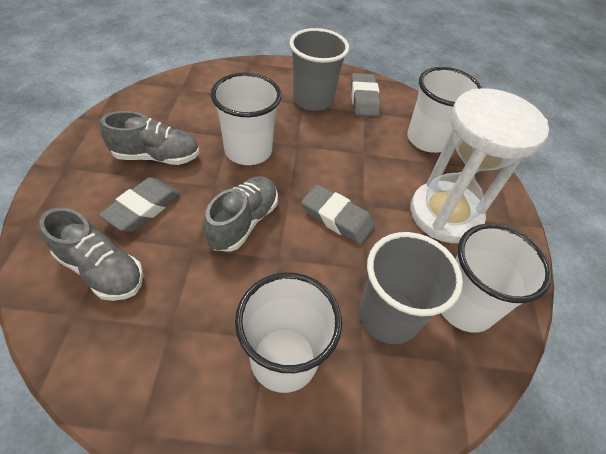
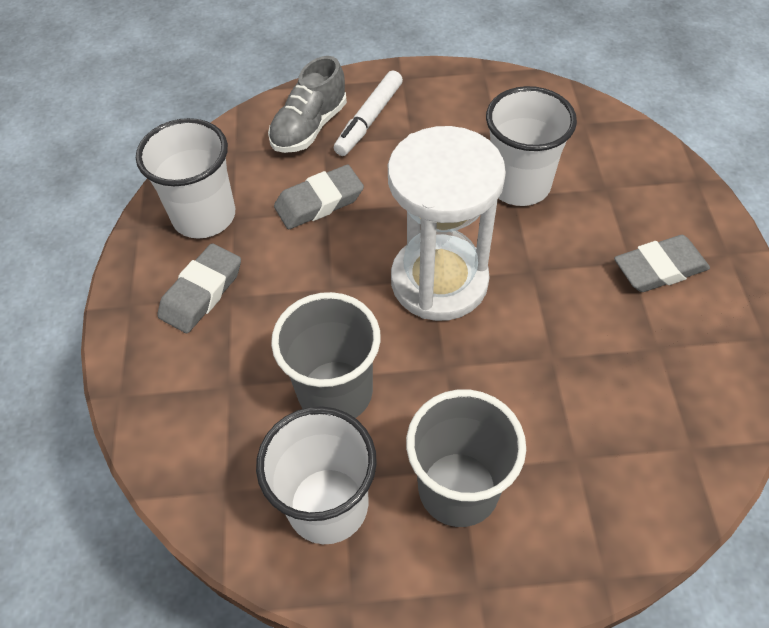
grey shoe: 3 -> 1
white cup: 4 -> 3
white marker: 0 -> 1

